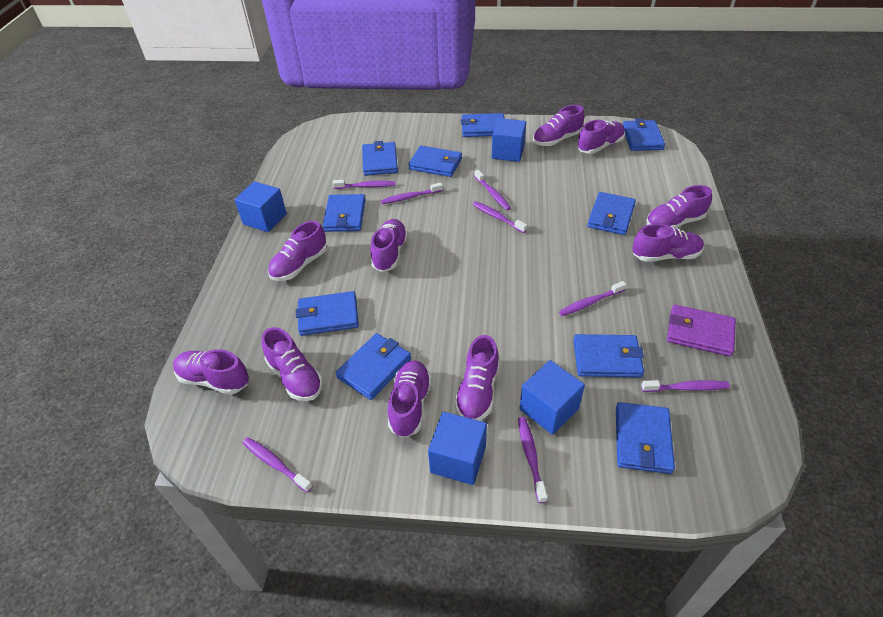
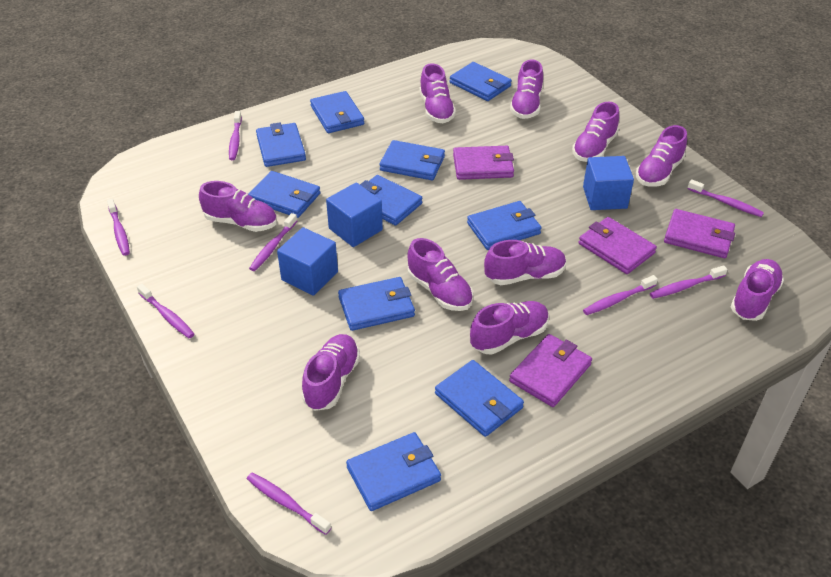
blue cube: 4 -> 3
purple wallet: 1 -> 4

